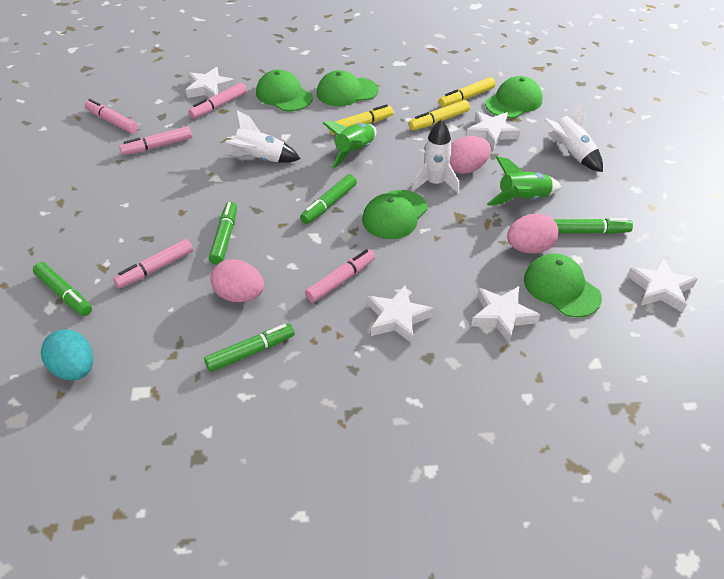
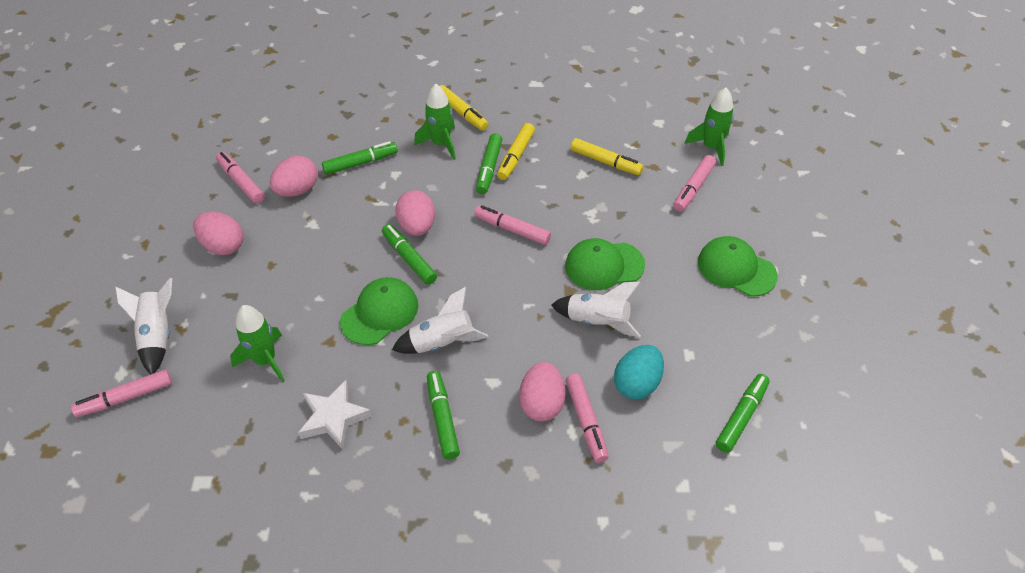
green cap: 5 -> 3
green rocket: 2 -> 3
pink egg: 3 -> 4
white star: 5 -> 1

